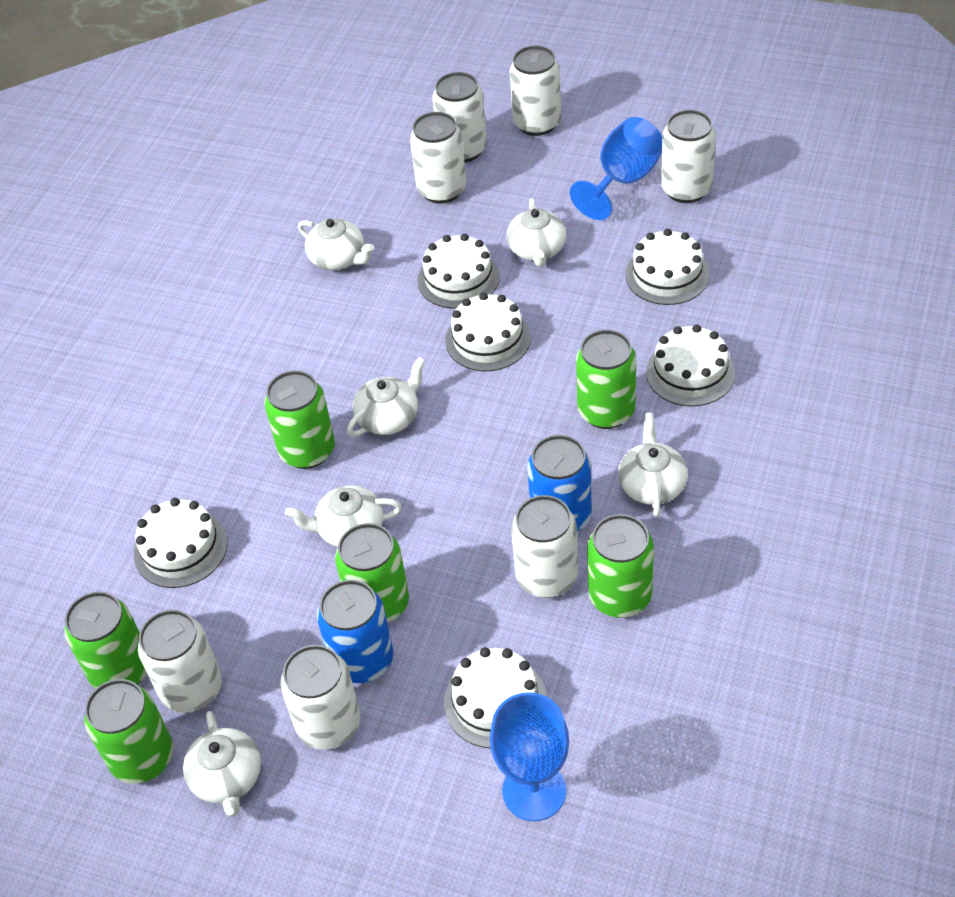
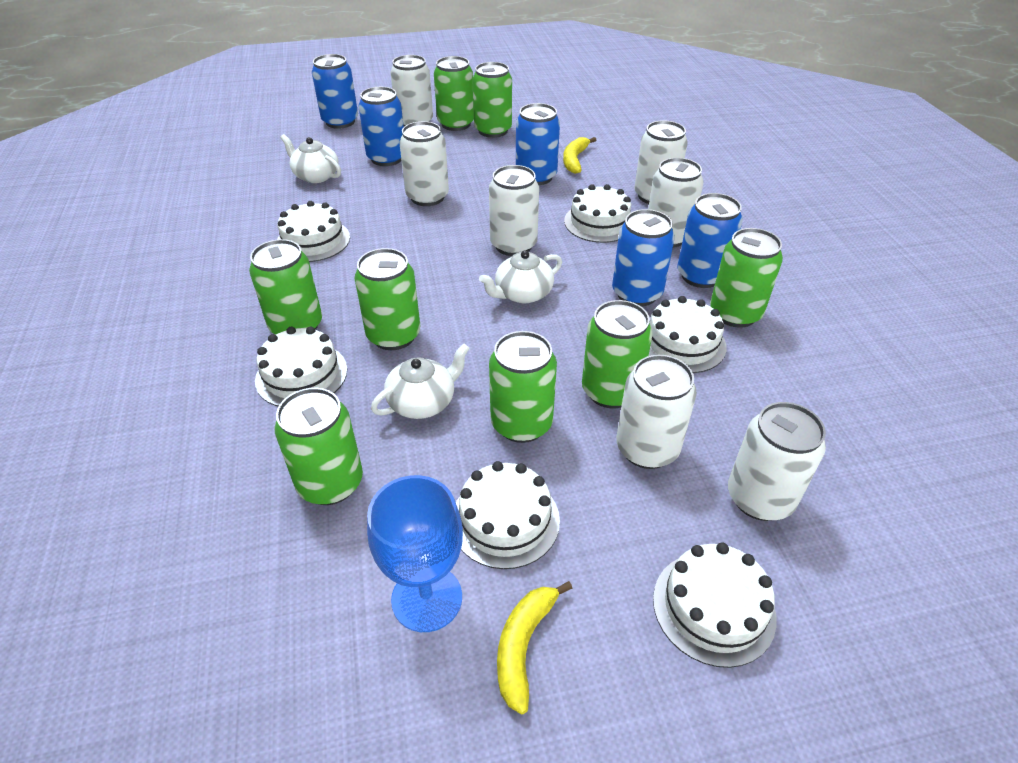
blue can: 2 -> 5
blue goblet: 2 -> 1
green can: 6 -> 8
white teapot: 6 -> 3
yellow banana: 0 -> 2

